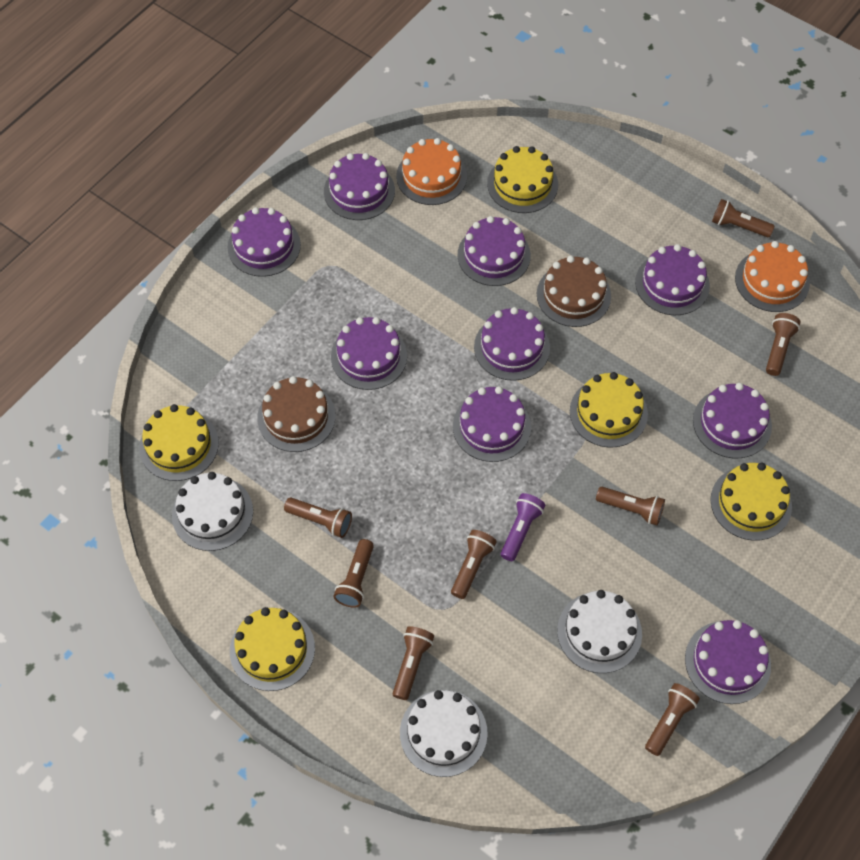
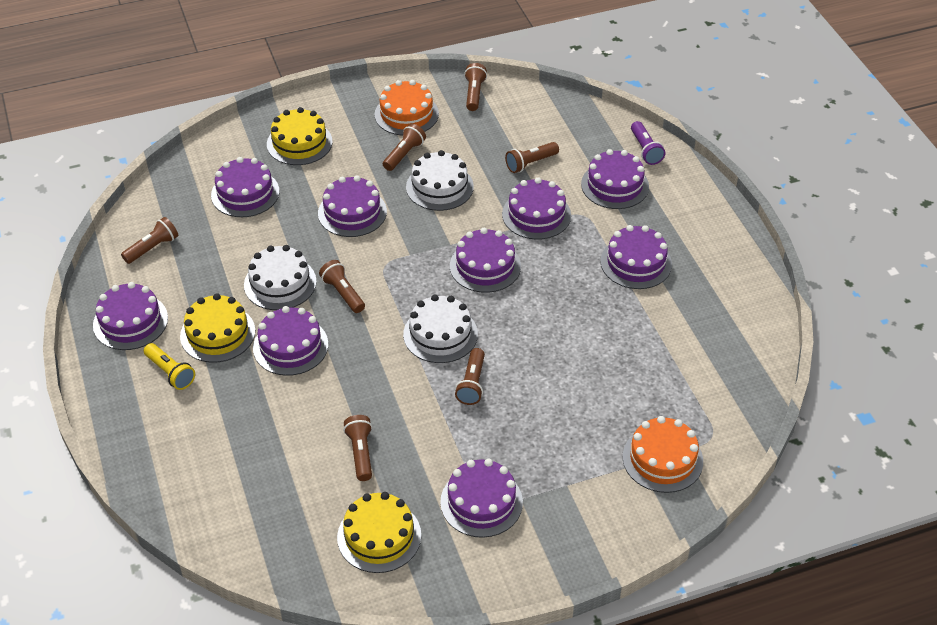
brown cake: 2 -> 0
brown flashlight: 8 -> 7
yellow cake: 5 -> 3
yellow flashlight: 0 -> 1

